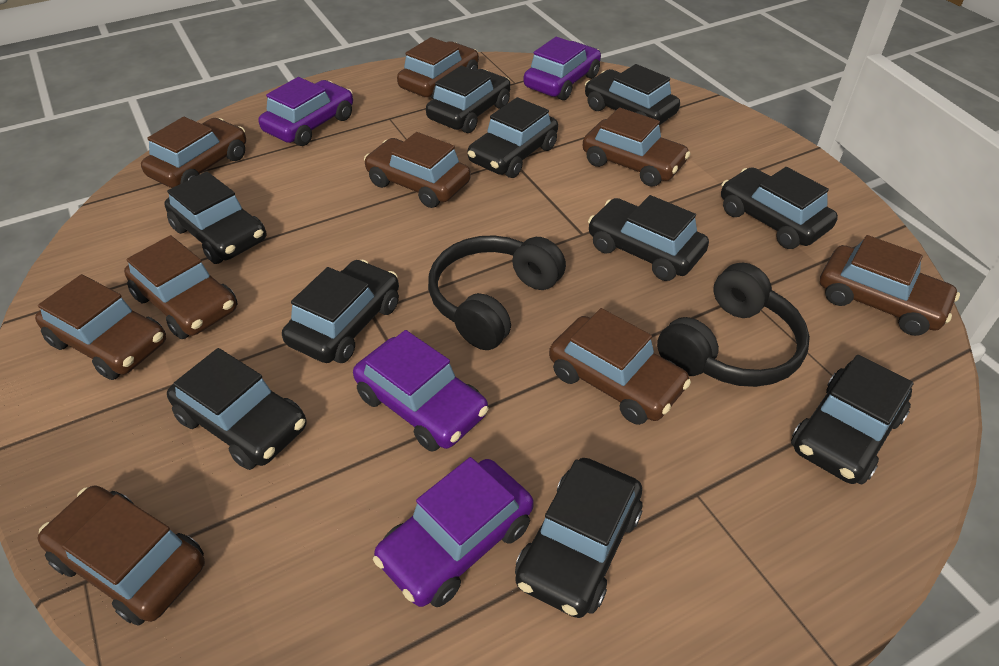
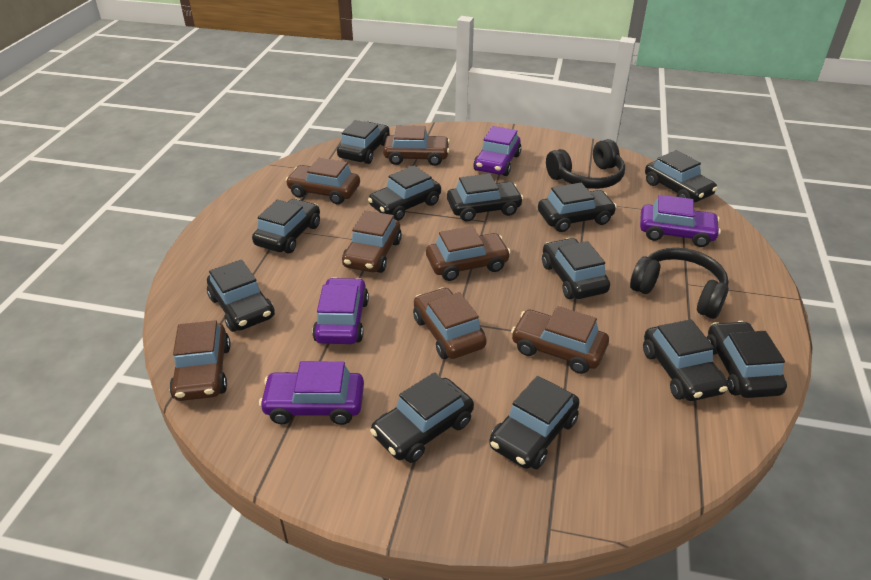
black car: 10 -> 12
brown car: 9 -> 7

